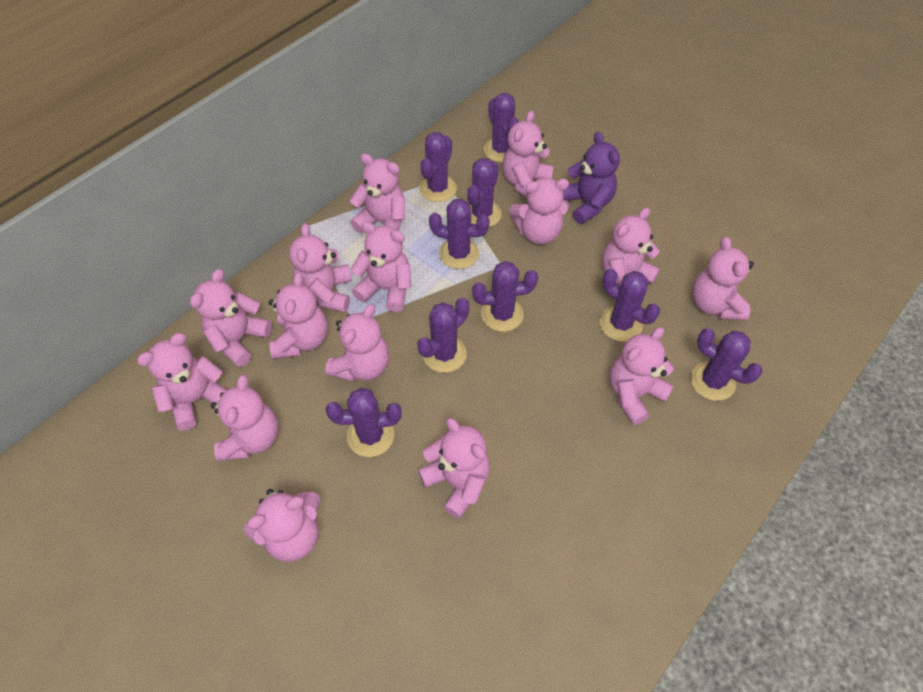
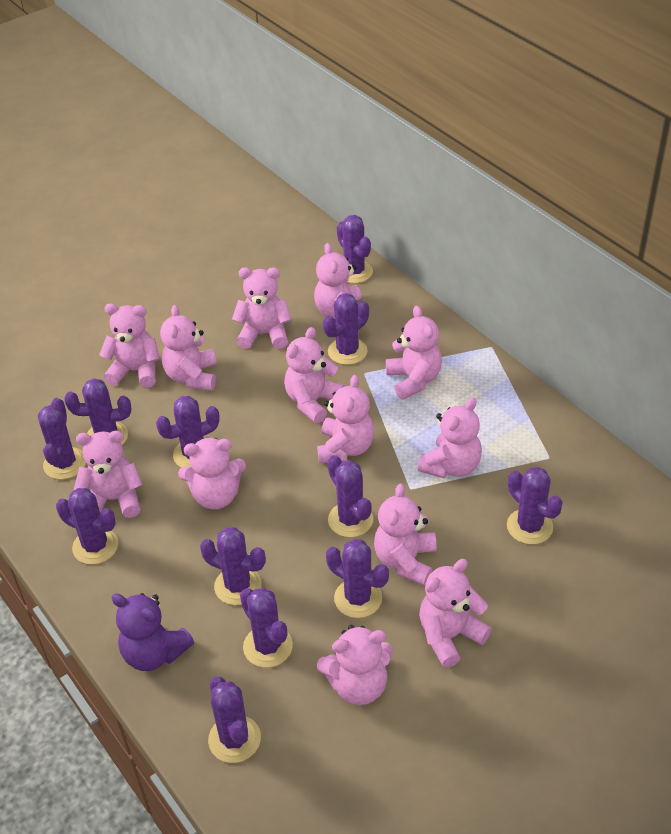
pink teddy bear: 15 -> 13
purple cactus: 9 -> 12

